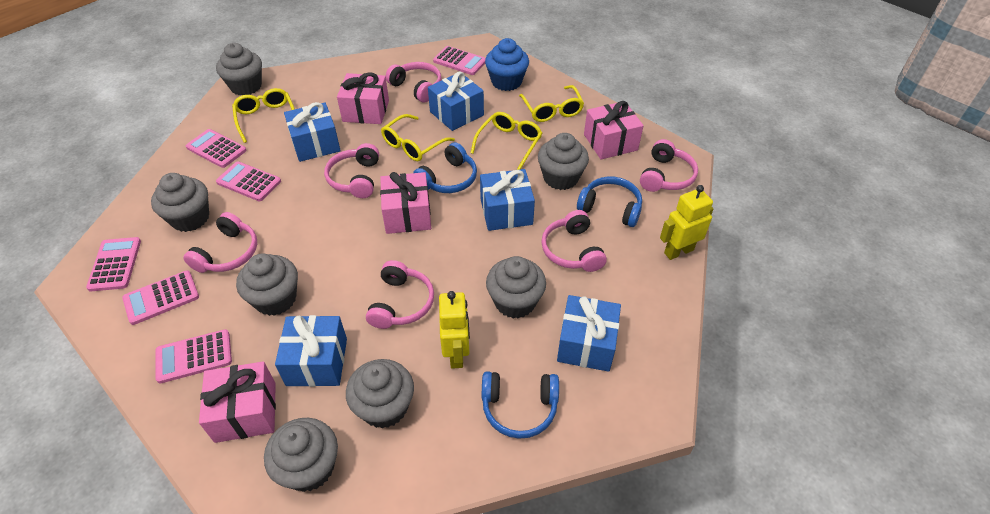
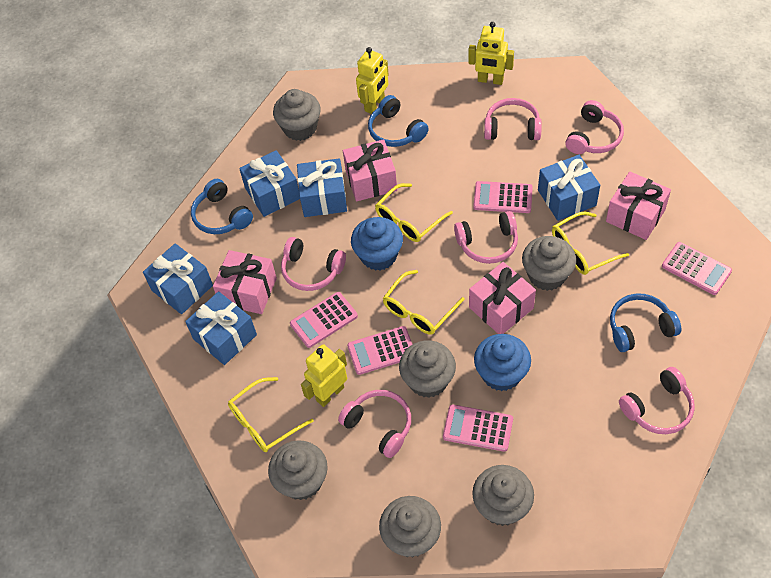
blue cupcake: 1 -> 2
grey cupcake: 7 -> 6
pink calculator: 6 -> 5
yellow robot: 2 -> 3

